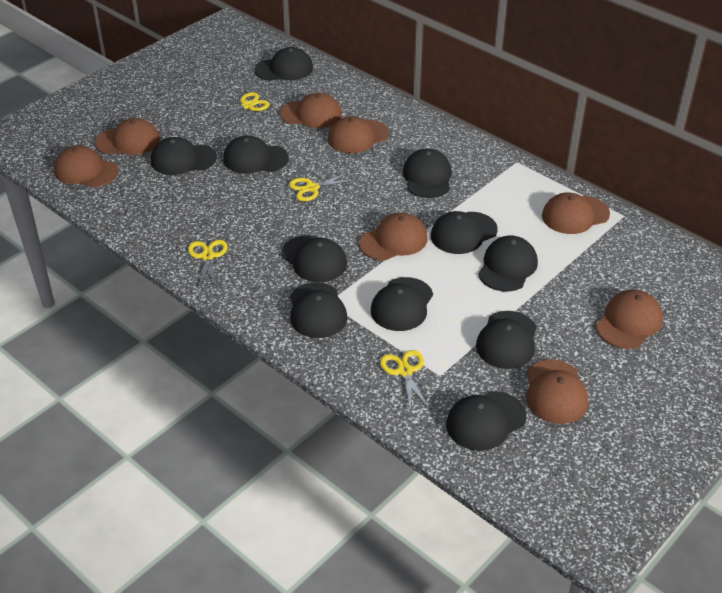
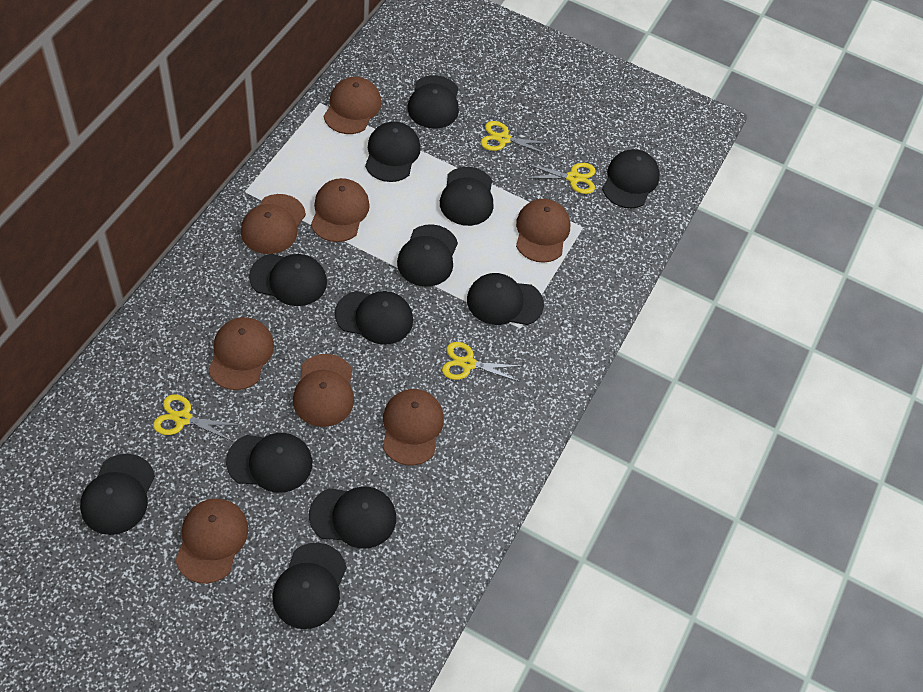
black cap: 11 -> 12

